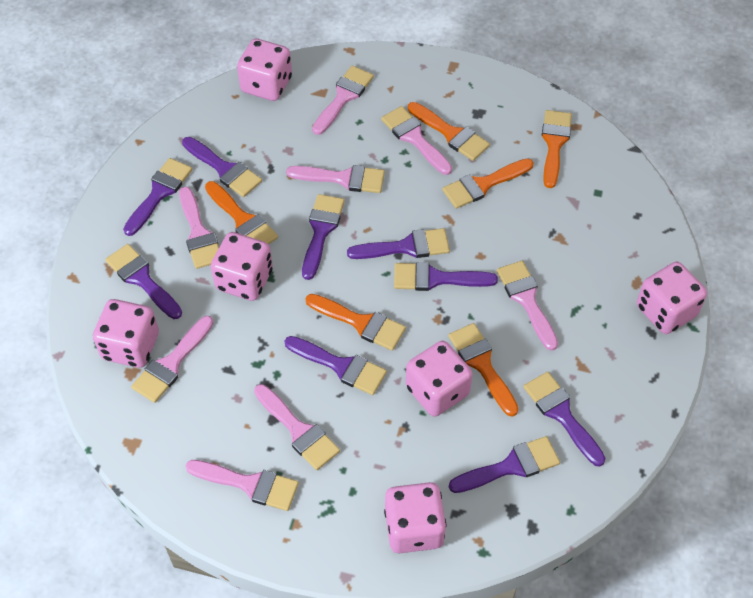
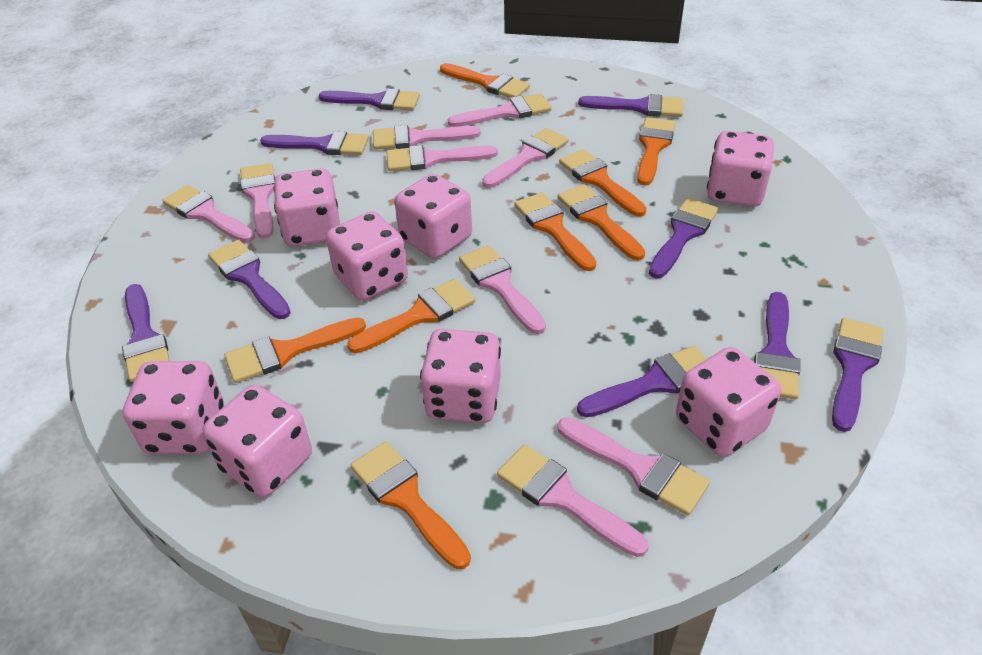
orange brush: 6 -> 8
pink brush: 8 -> 9
pink dice: 6 -> 8

